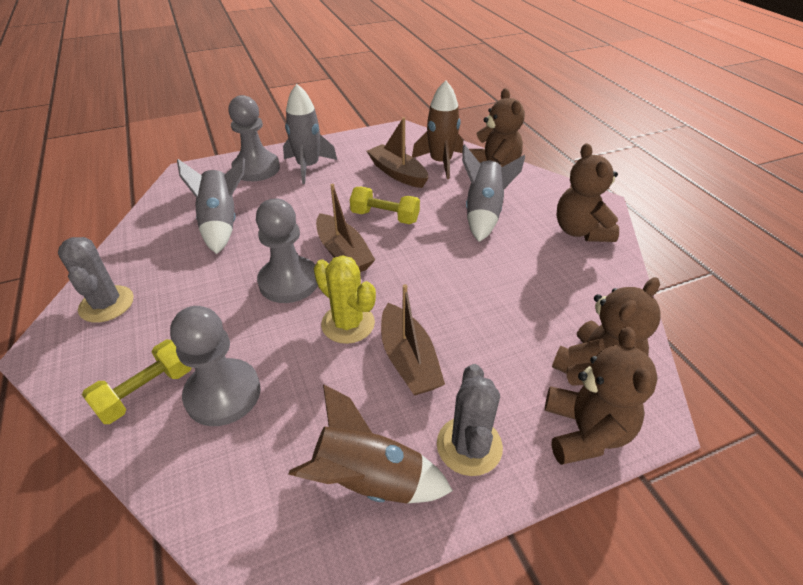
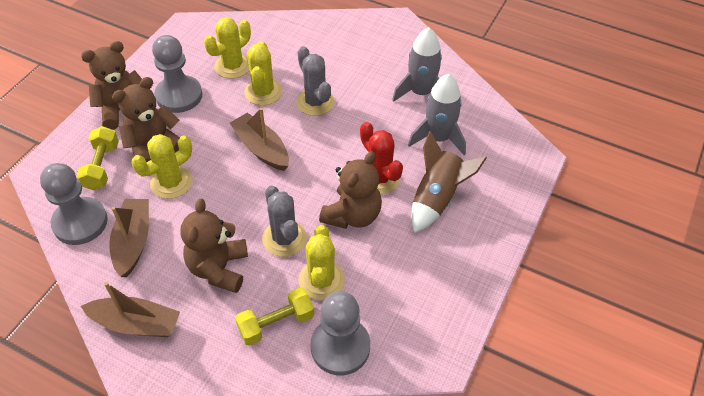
brown rocket: 2 -> 1
grey rocket: 3 -> 2
red cactus: 0 -> 1
yellow cactus: 1 -> 4

